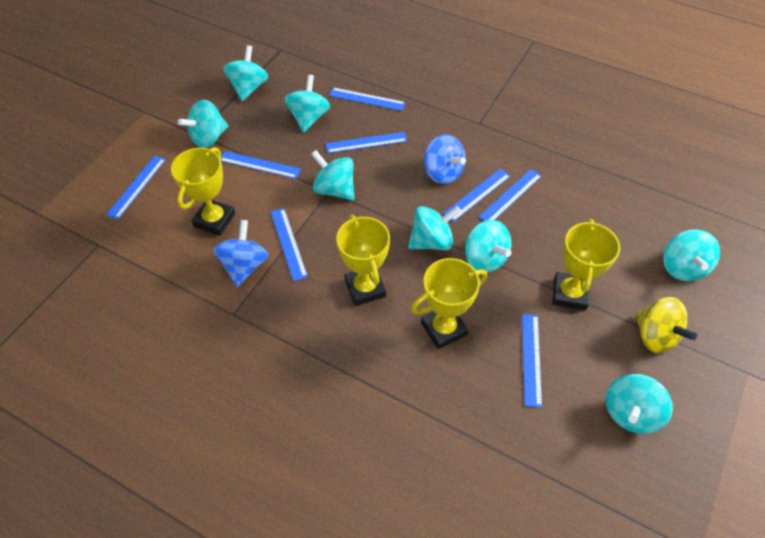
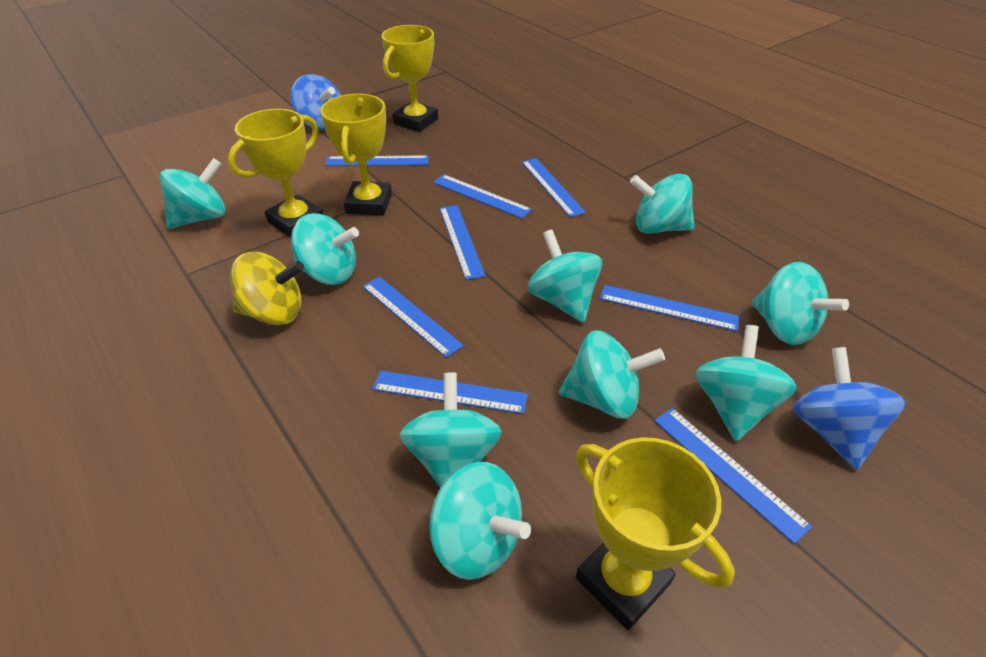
turquoise spinning top: 8 -> 9

